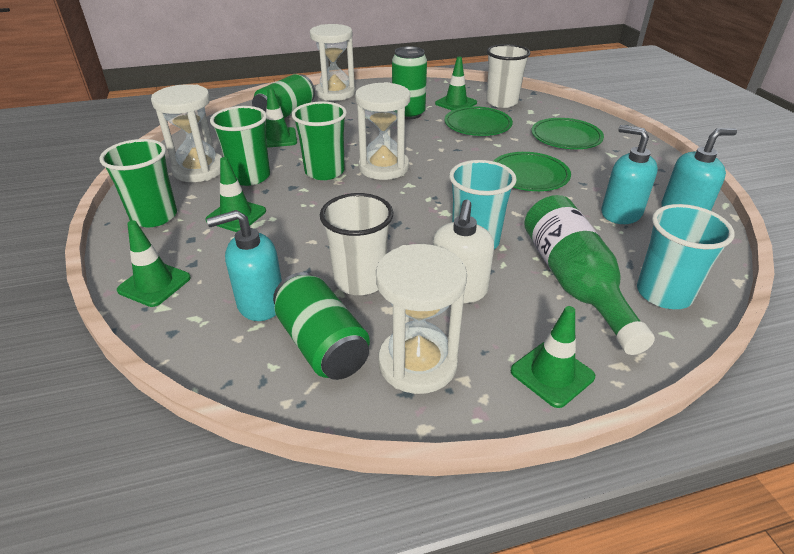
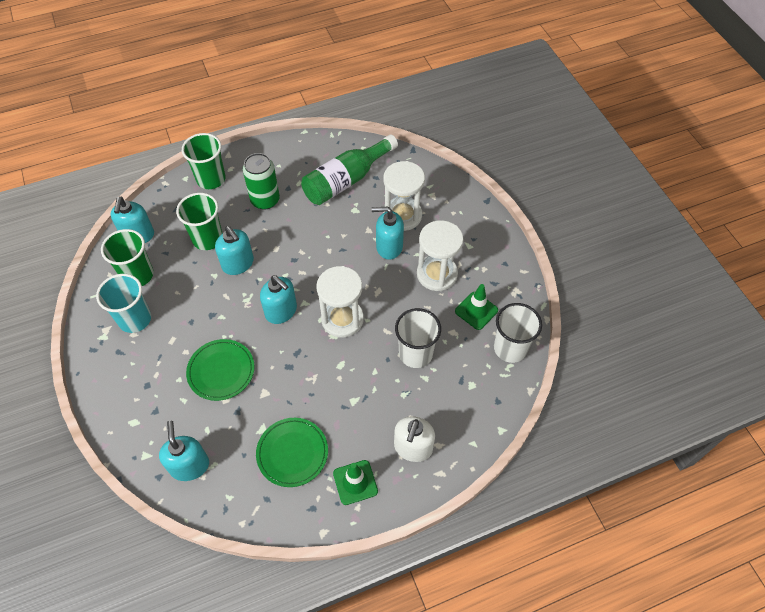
green can: 3 -> 1
green plate: 3 -> 2
green traffic cone: 5 -> 2
turquoise cup: 2 -> 1
turquoise soap dispenser: 3 -> 5
white hourglass: 4 -> 3

